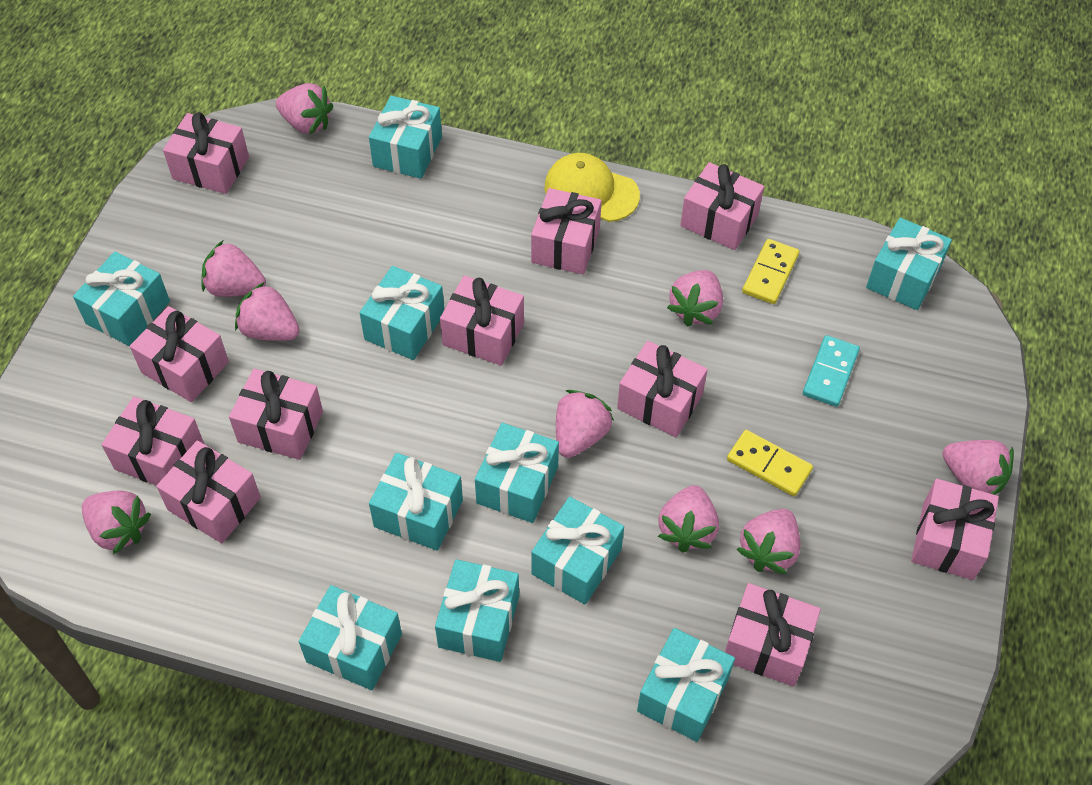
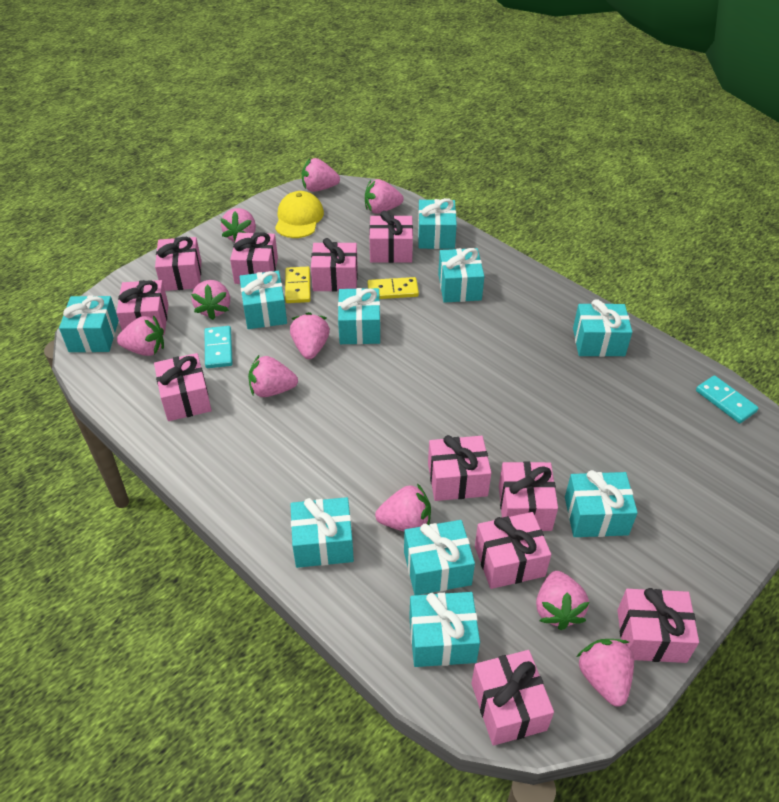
pink strawberry: 9 -> 10
turquoise domino: 1 -> 2

